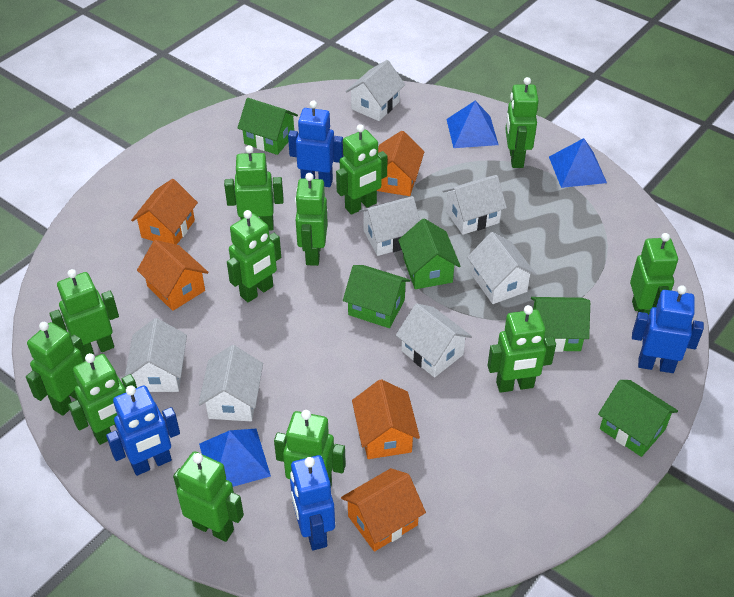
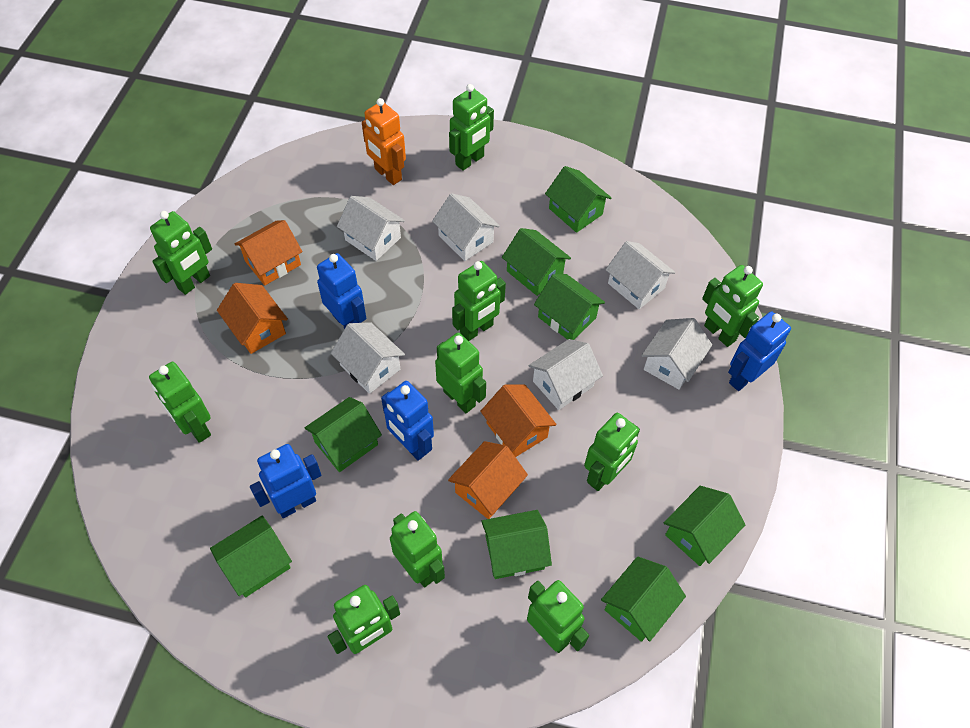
blue pyramid: 3 -> 0
green house: 5 -> 8
green robot: 12 -> 10
orange house: 5 -> 4
orange robot: 0 -> 1
white house: 7 -> 6

